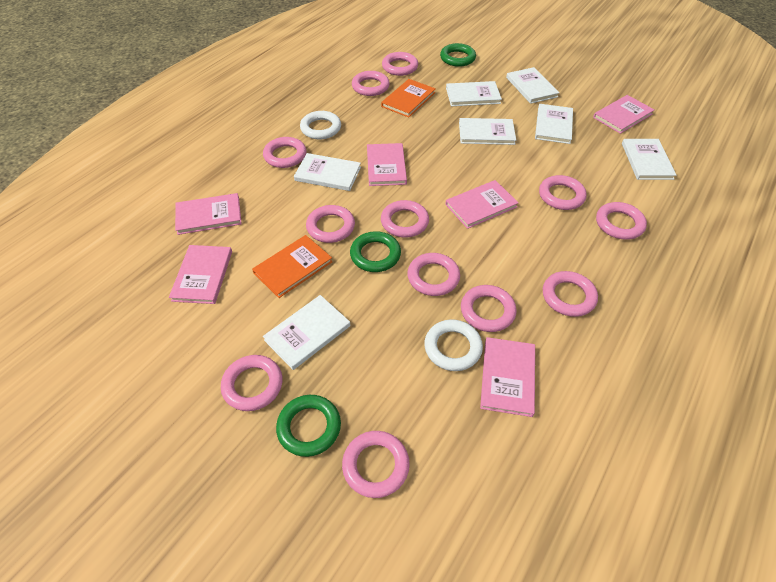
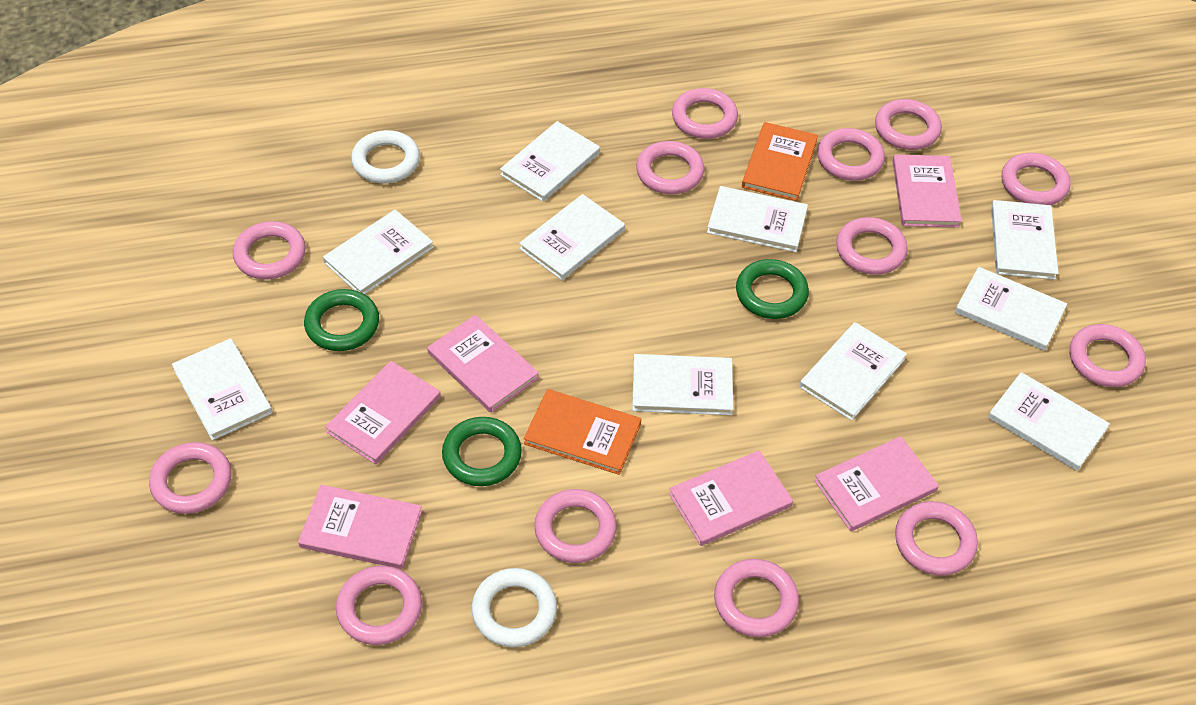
pink ring: 12 -> 13
white book: 7 -> 10

